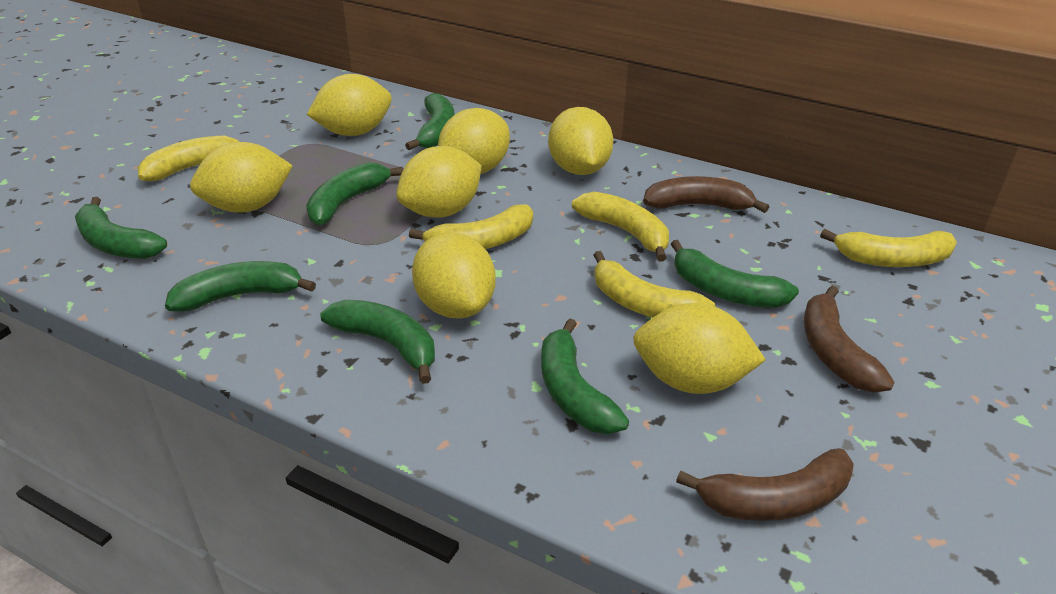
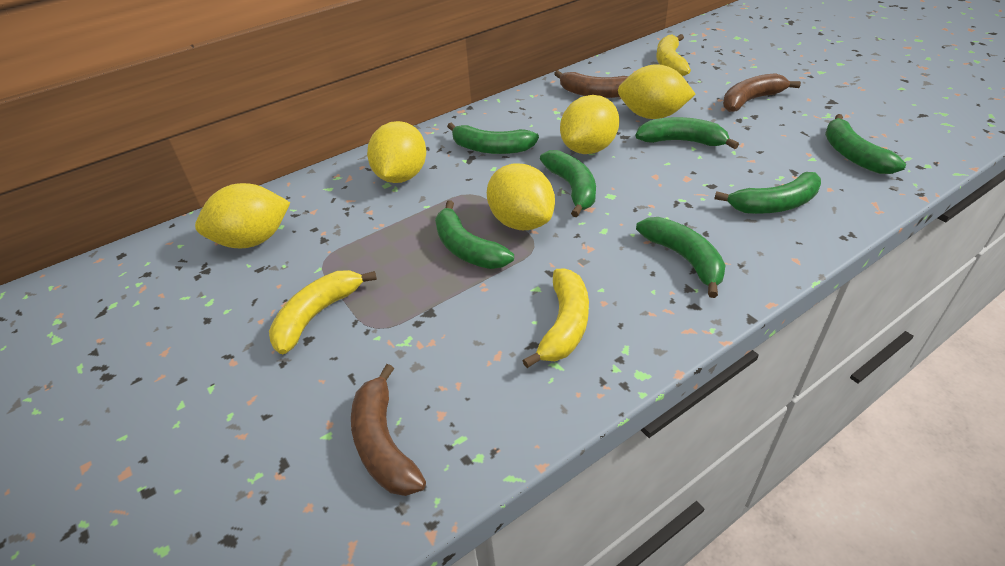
yellow banana: 5 -> 3
yellow lemon: 7 -> 5

